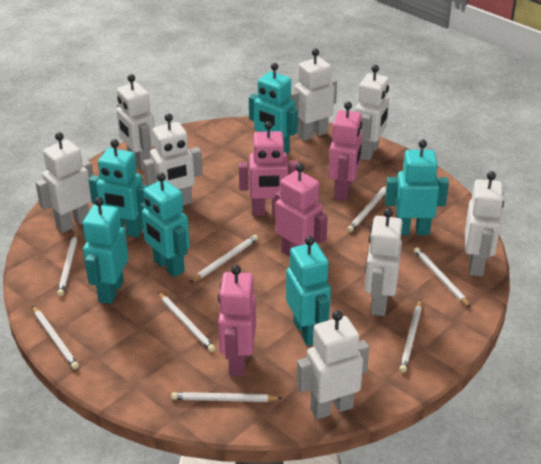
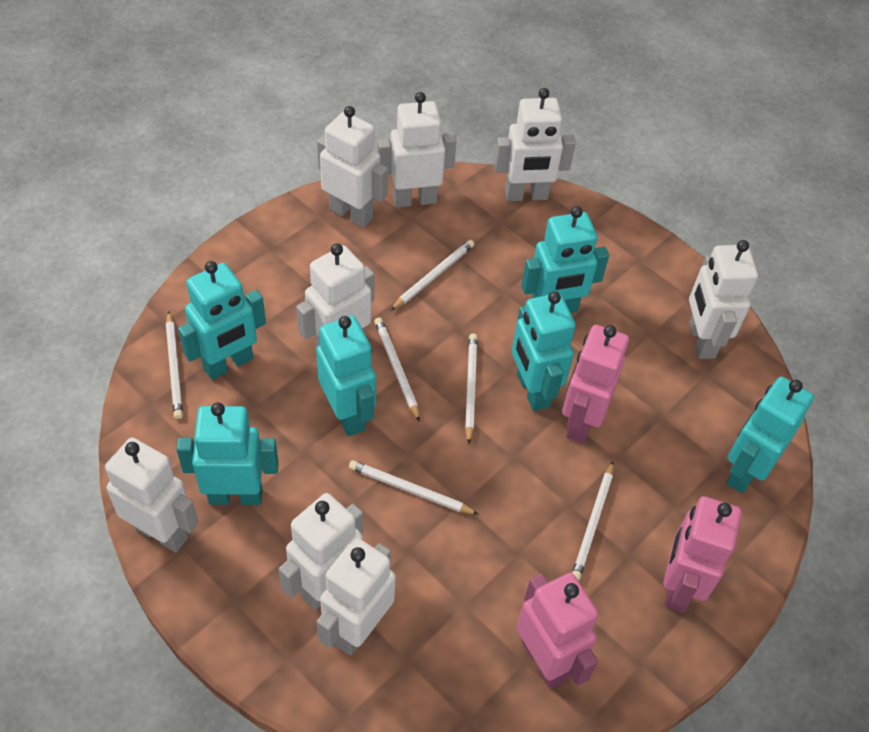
pink robot: 4 -> 3
white pencil: 8 -> 6

